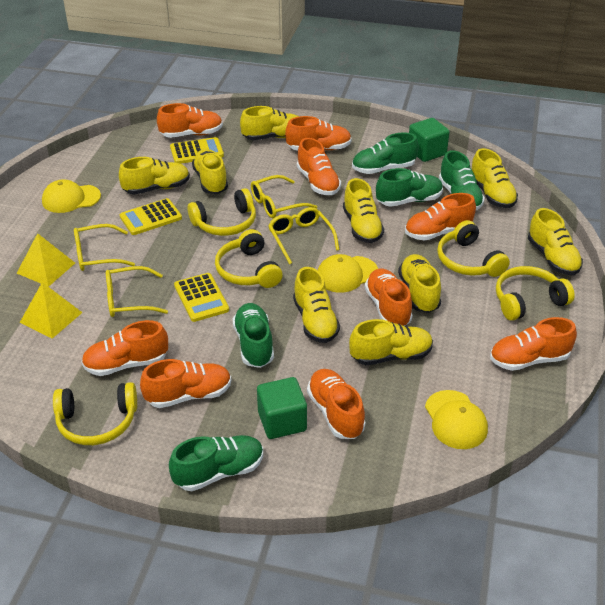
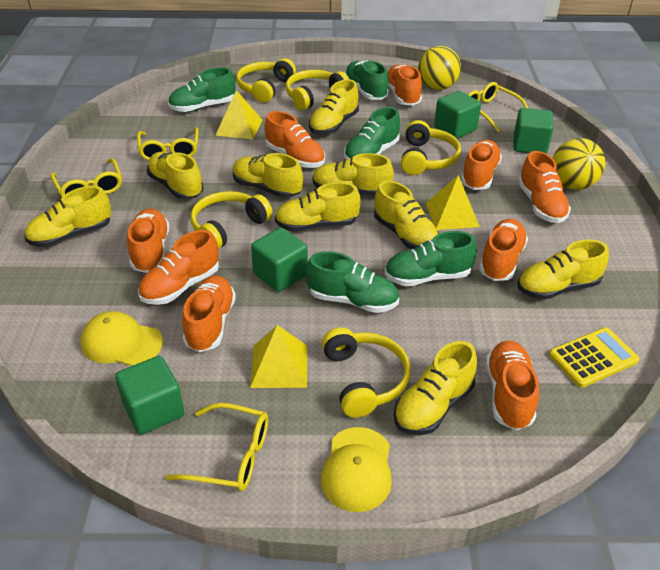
green cube: 2 -> 4
yellow ball: 0 -> 2
yellow calculator: 3 -> 1
yellow cap: 3 -> 2
yellow pyramid: 2 -> 3

